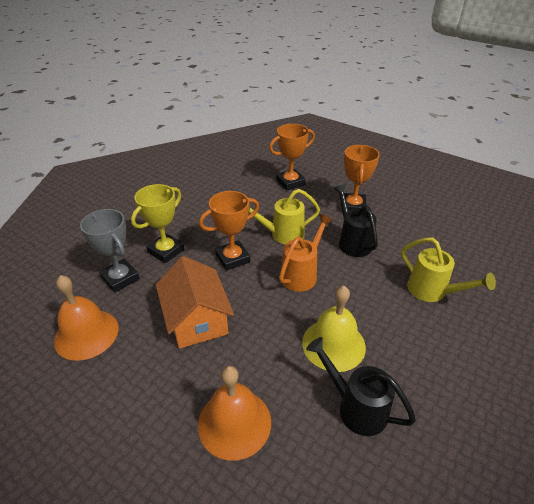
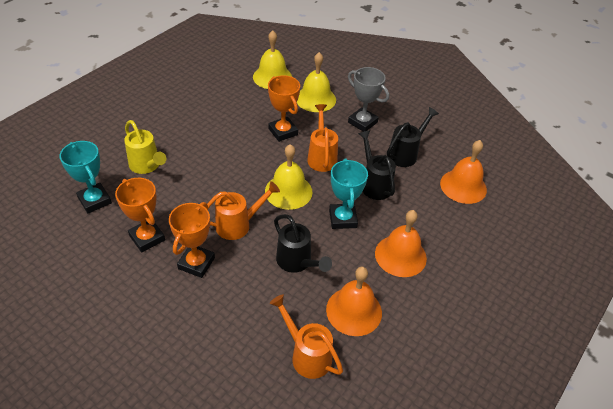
black watering can: 2 -> 3
orange bell: 2 -> 3
orange house: 1 -> 0
orange watering can: 1 -> 3
turquoise trophy: 0 -> 2
yellow bell: 1 -> 3
yellow trophy: 1 -> 0
yellow watering can: 2 -> 1

